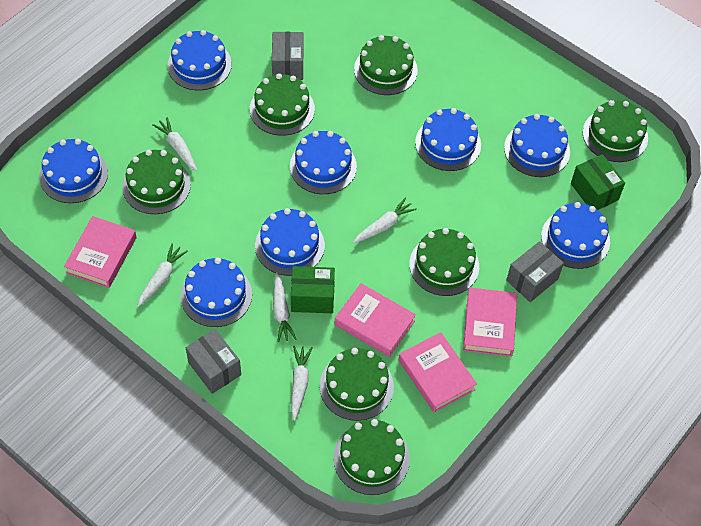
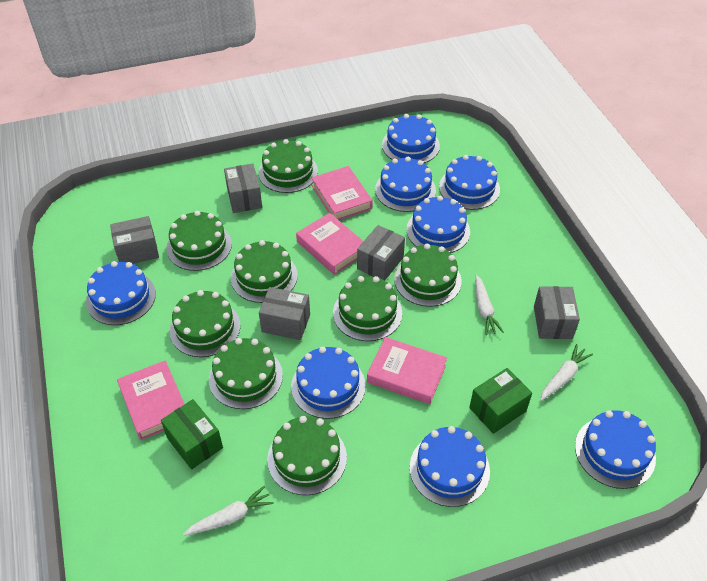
green cake: 7 -> 8
grey box: 3 -> 5
white carrot: 5 -> 3

